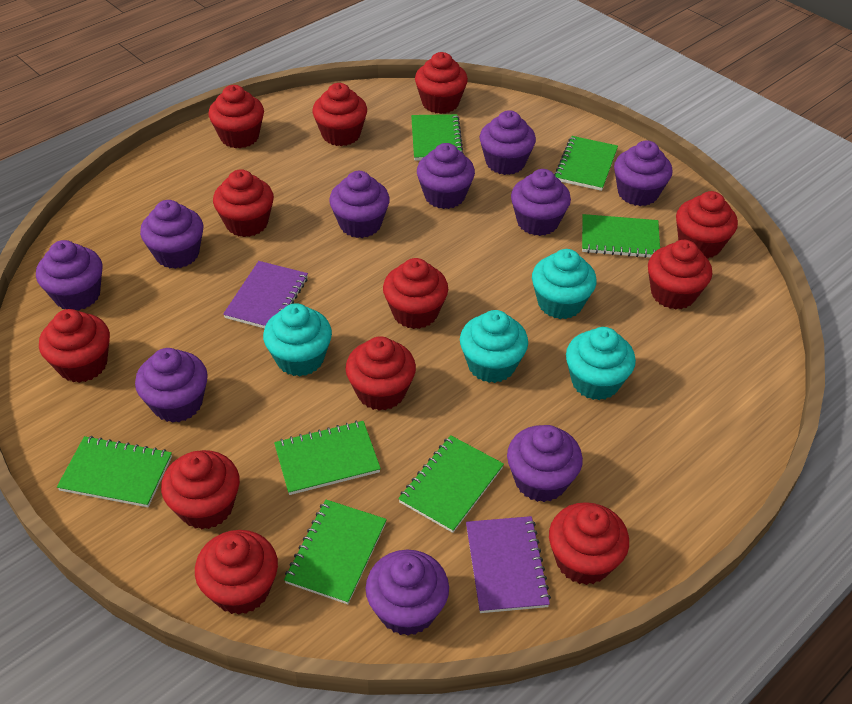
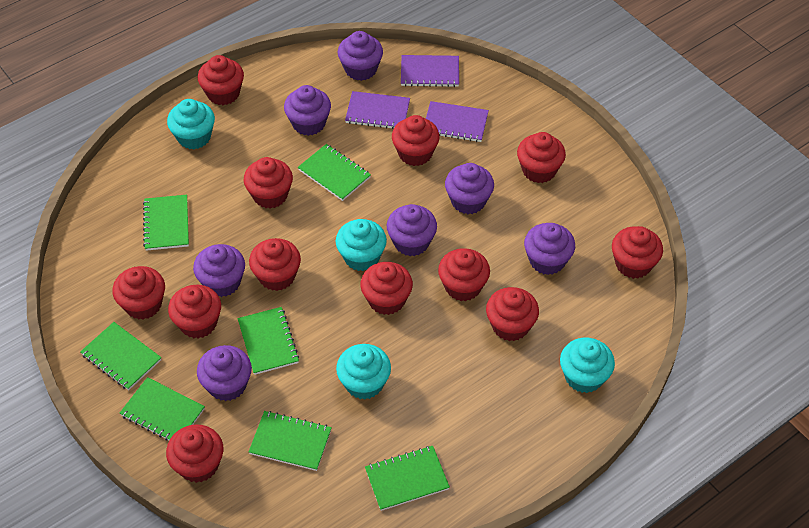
purple cupcake: 10 -> 7
purple notebook: 2 -> 3

